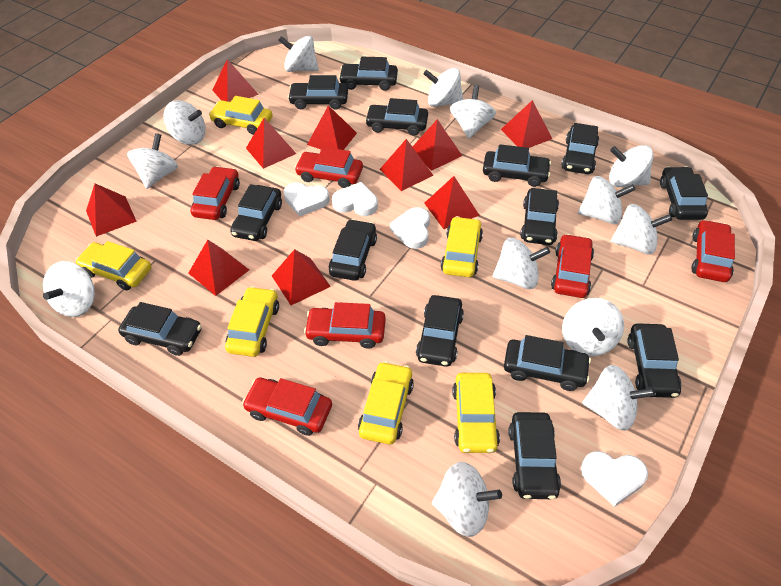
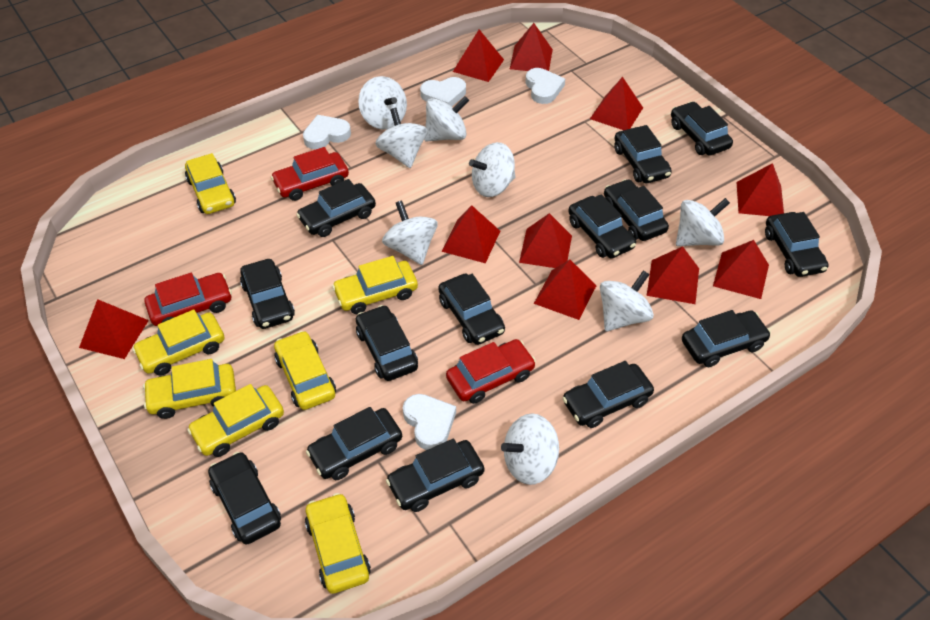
red car: 6 -> 3
white spinning top: 13 -> 8
yellow car: 6 -> 7

